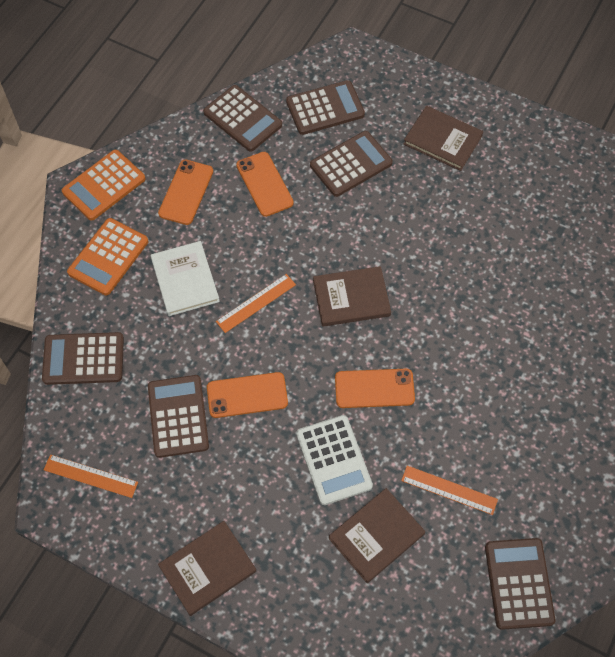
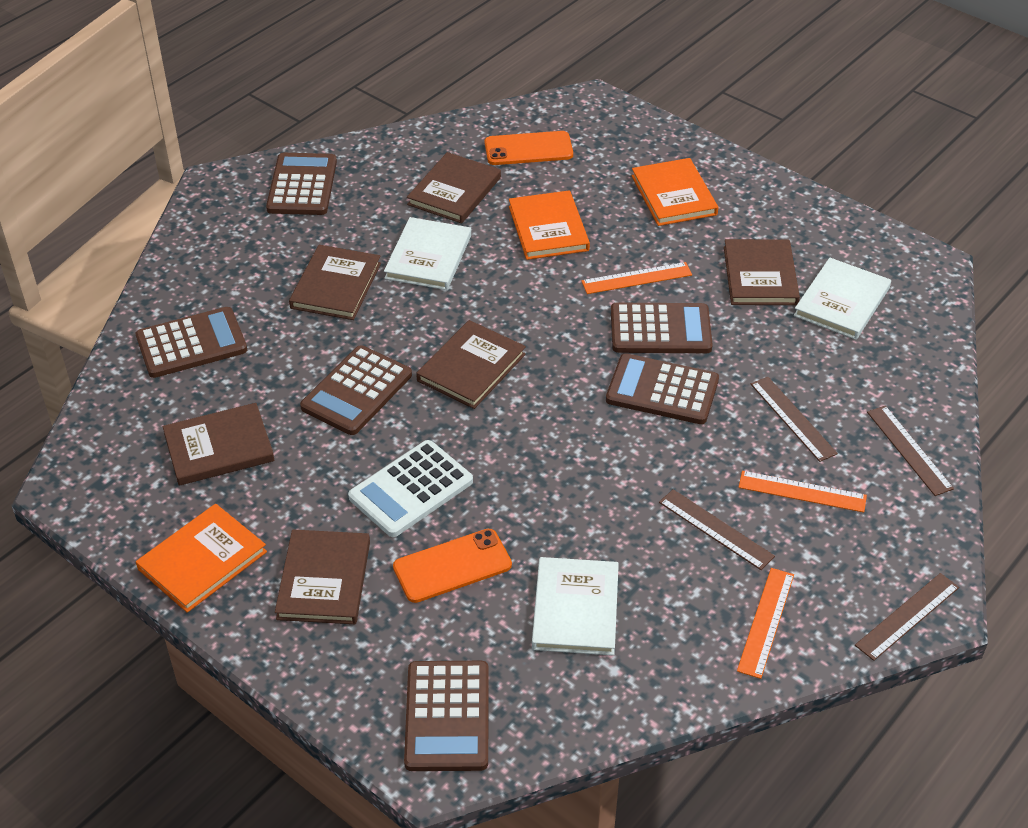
brown book: 4 -> 6
brown ruler: 0 -> 4
orange book: 0 -> 3
orange calculator: 2 -> 0
orange phone: 4 -> 2
white book: 1 -> 3

